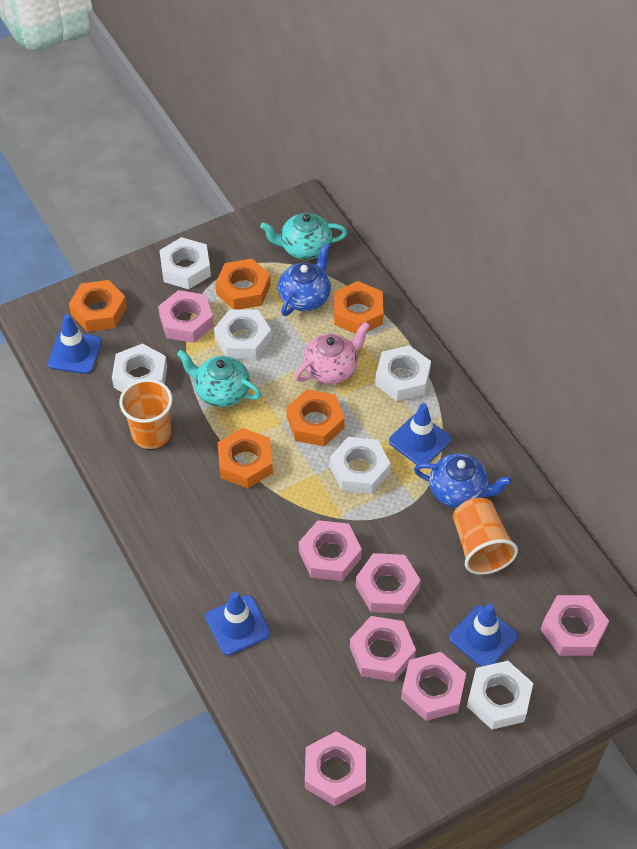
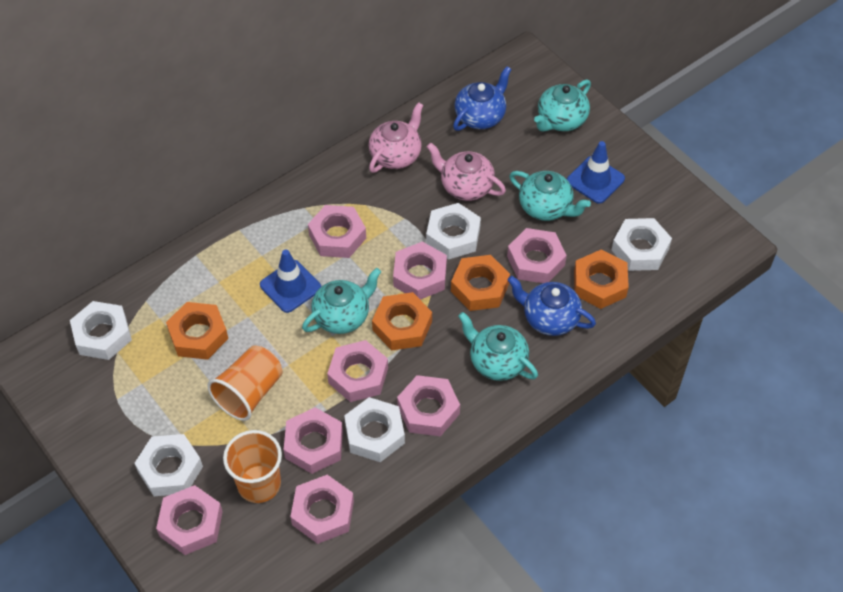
blue traffic cone: 4 -> 2
orange nut: 5 -> 4
pink nut: 7 -> 8
pink teapot: 1 -> 2
turquoise teapot: 2 -> 4
white nut: 6 -> 5

